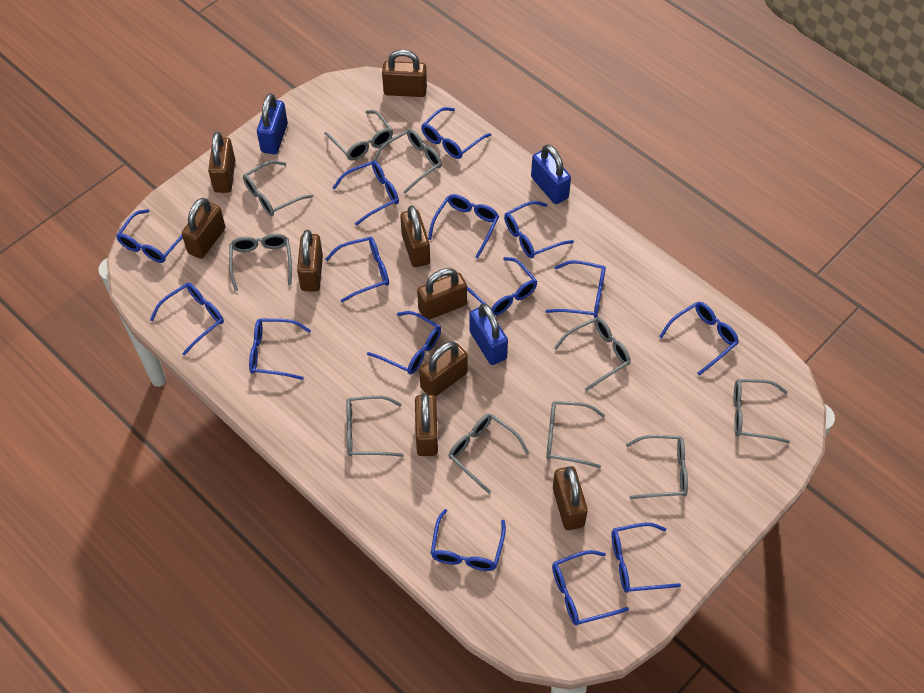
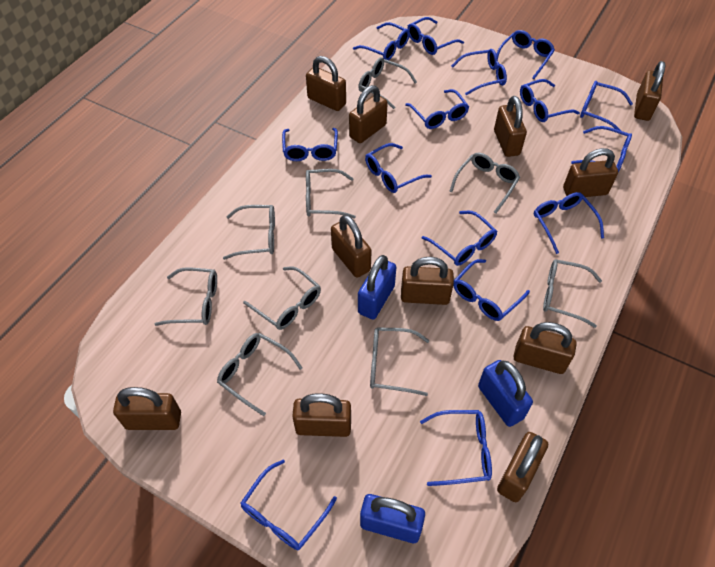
brown padlock: 9 -> 11
grey glasses: 10 -> 9

